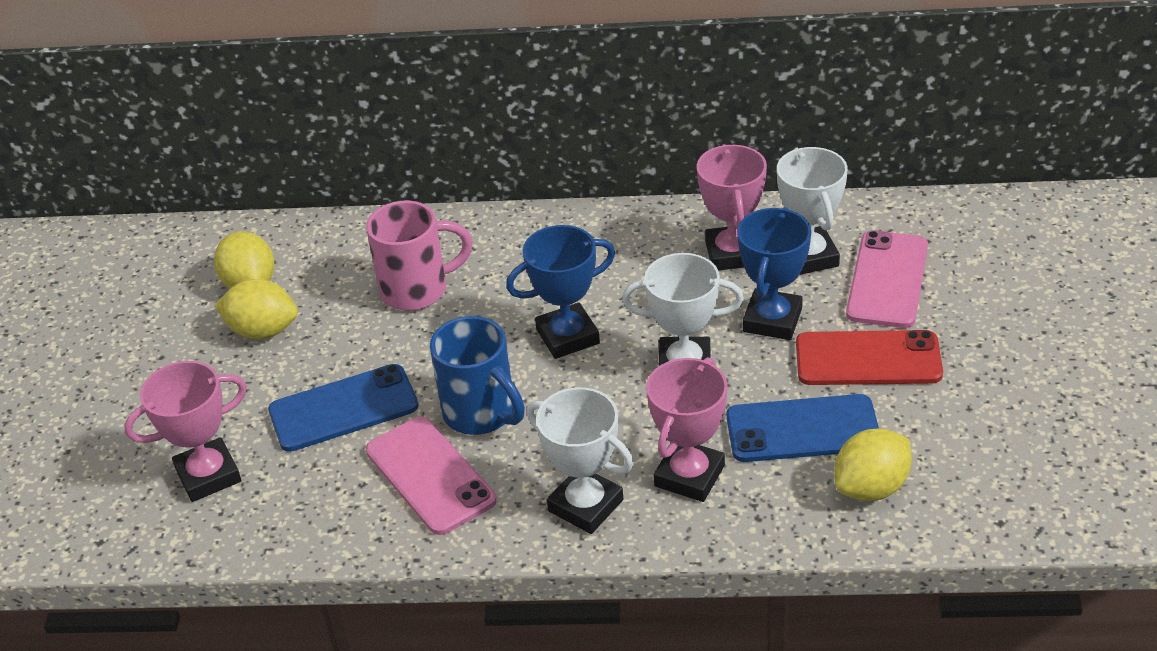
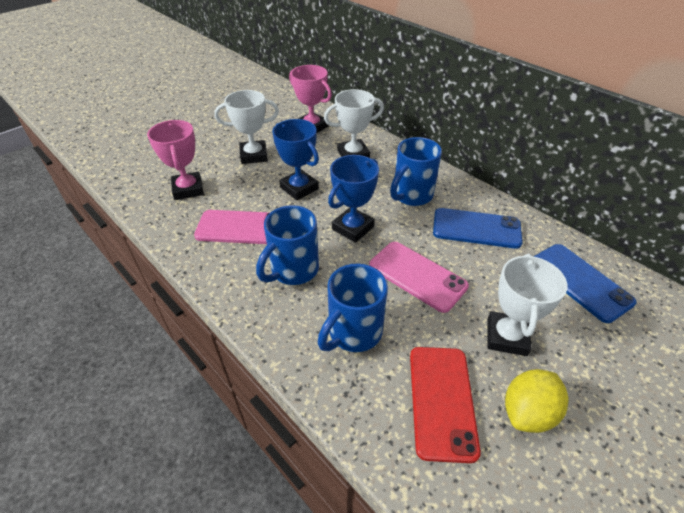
blue mug: 1 -> 3
pink mug: 1 -> 0
pink trophy: 3 -> 2
yellow lemon: 3 -> 1

